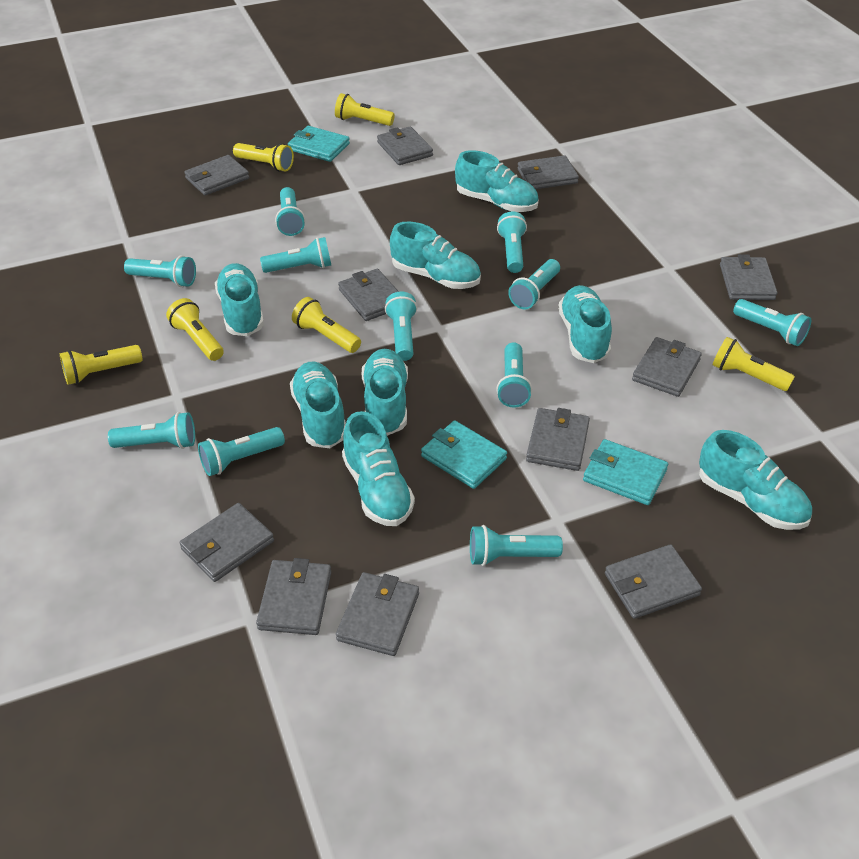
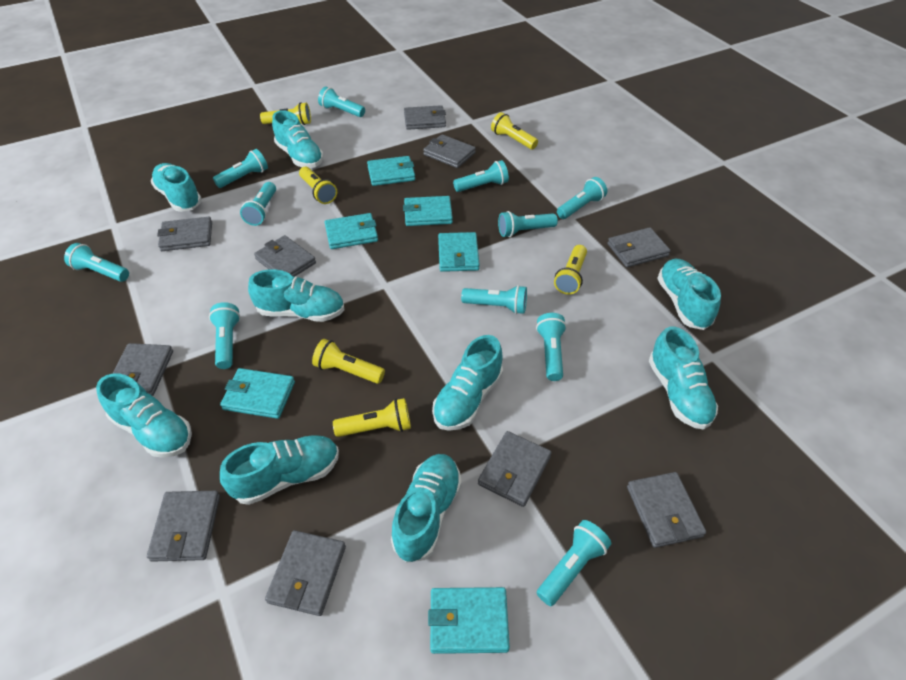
grey wallet: 11 -> 10
turquoise shoe: 8 -> 9
turquoise wallet: 3 -> 6

